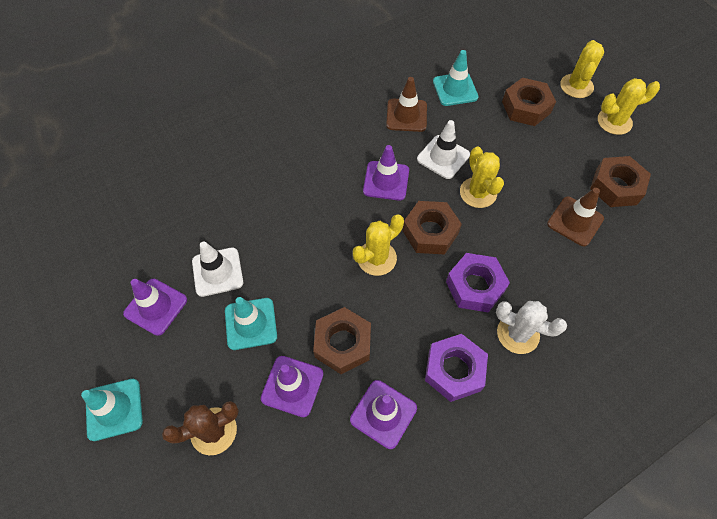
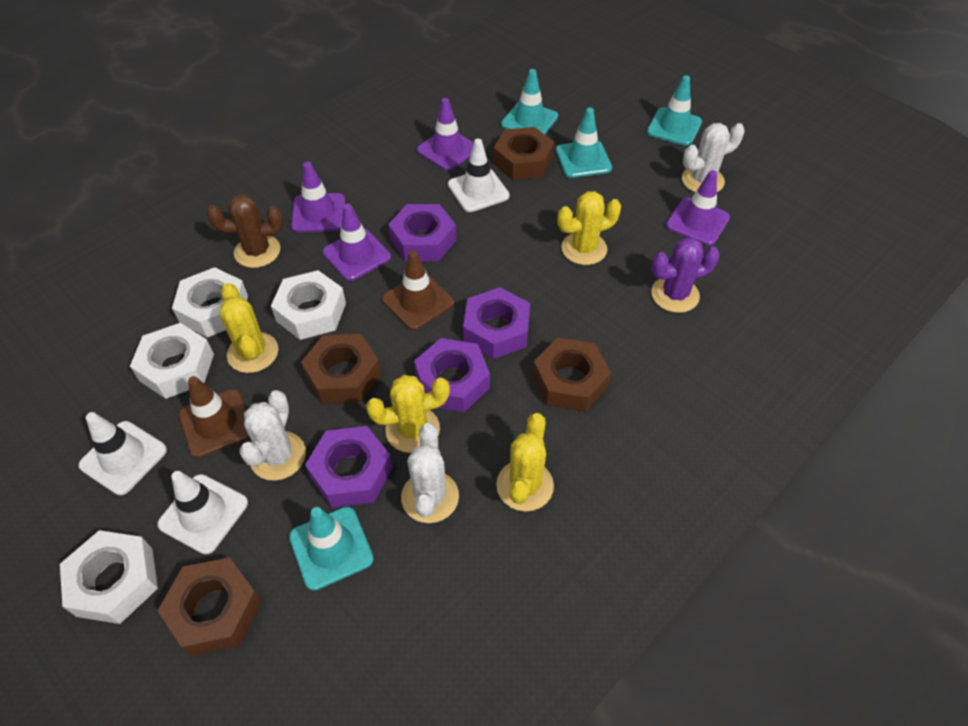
purple cactus: 0 -> 1
purple nut: 2 -> 4
turquoise traffic cone: 3 -> 4
white cactus: 1 -> 3
white nut: 0 -> 4
white traffic cone: 2 -> 3

